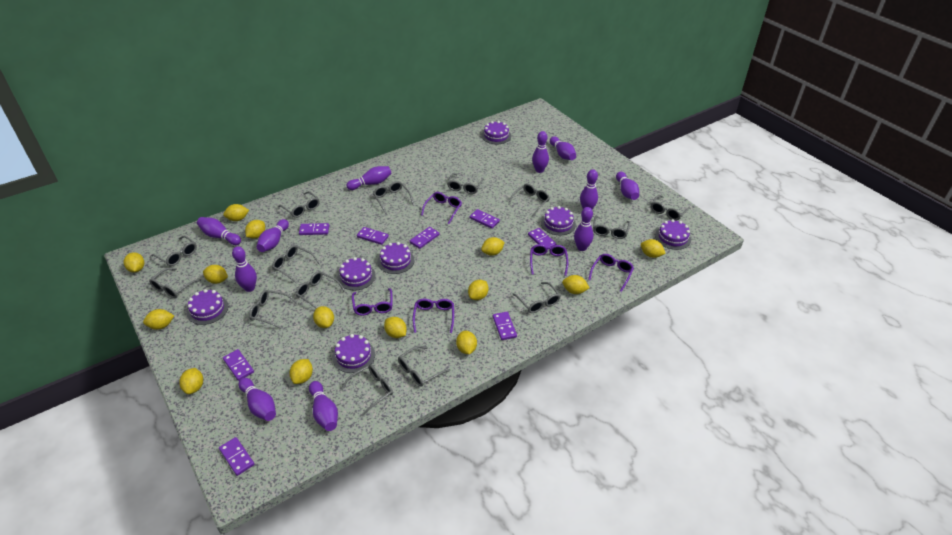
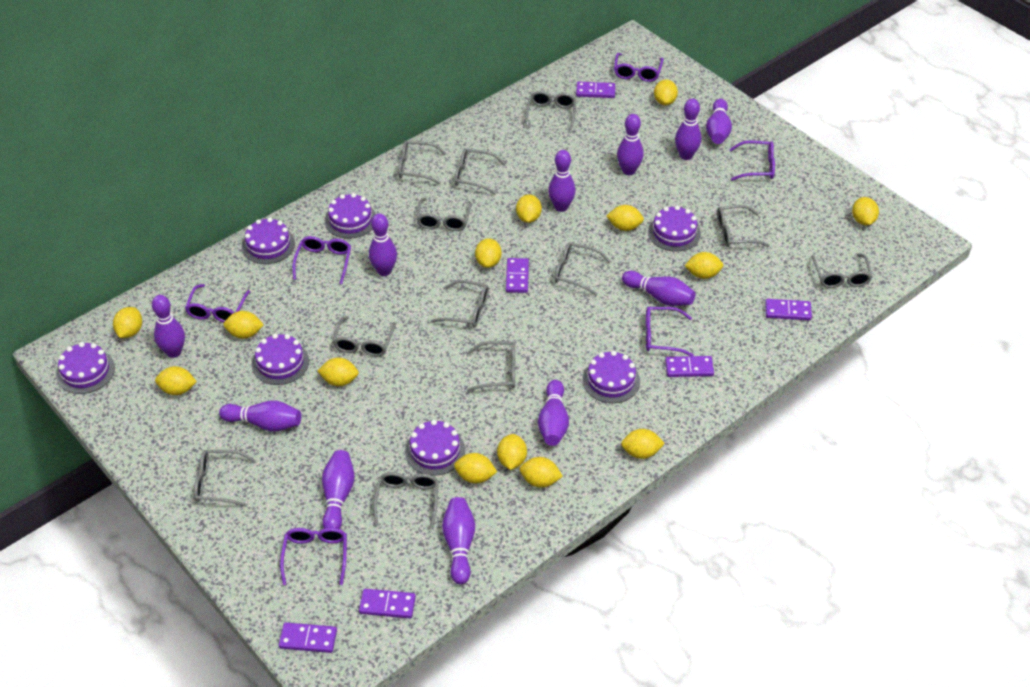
grey glasses: 14 -> 12
purple domino: 8 -> 6
purple glasses: 5 -> 6

